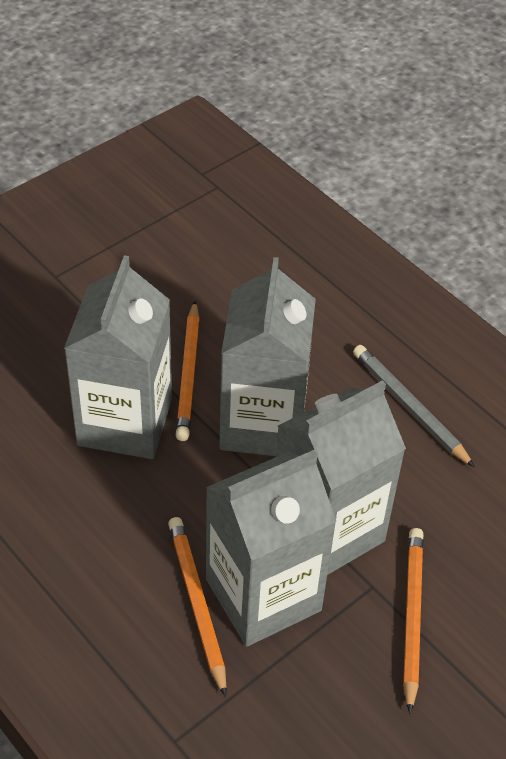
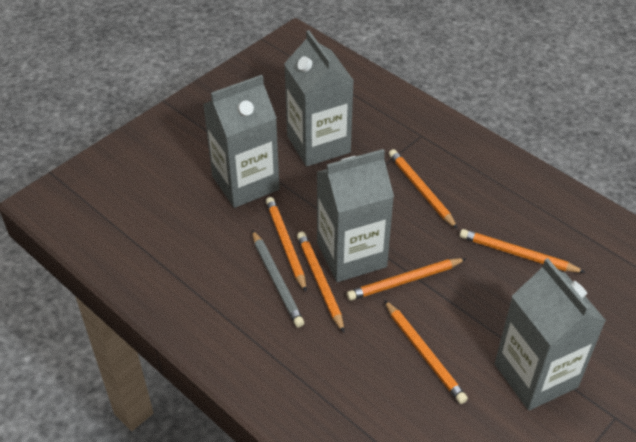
orange pencil: 3 -> 6

